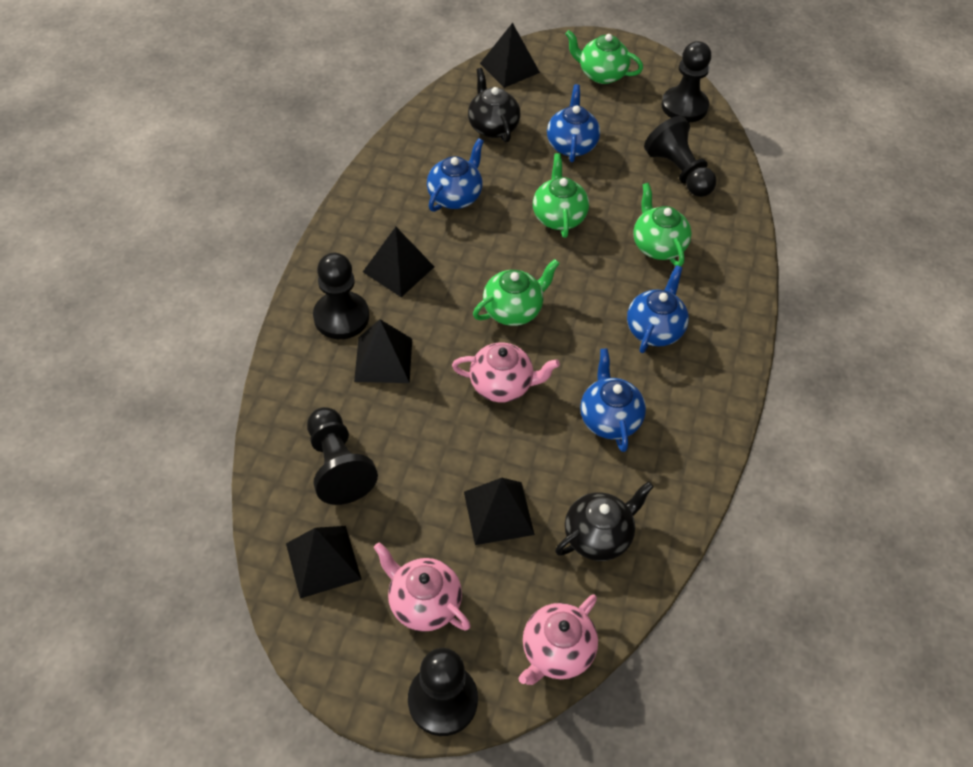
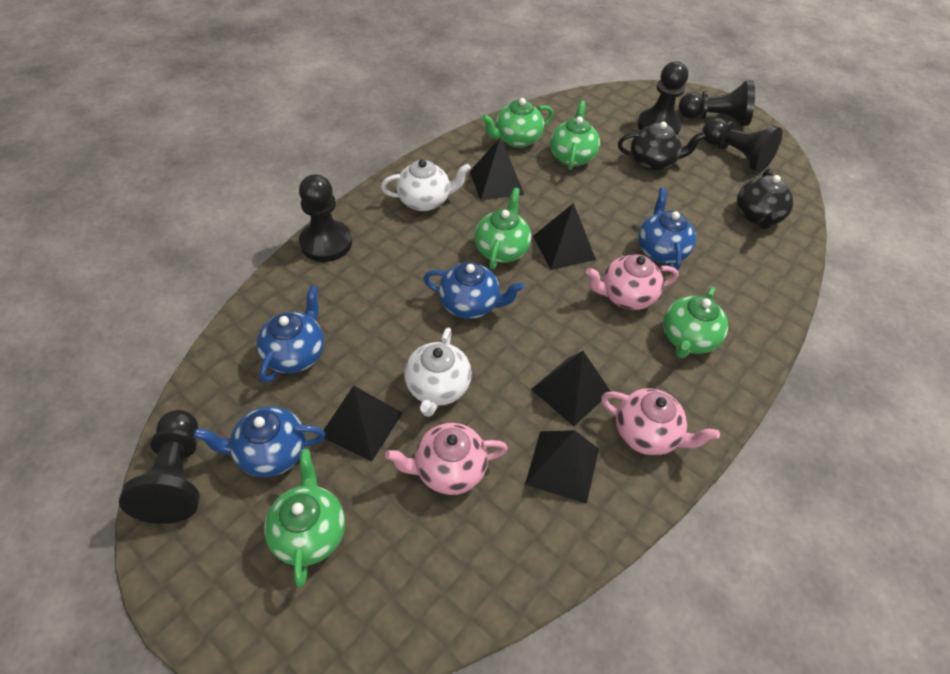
green teapot: 4 -> 5
white teapot: 0 -> 2

